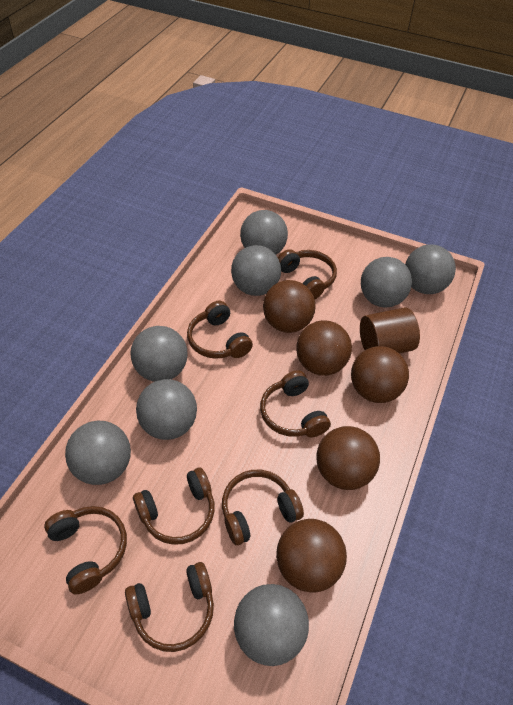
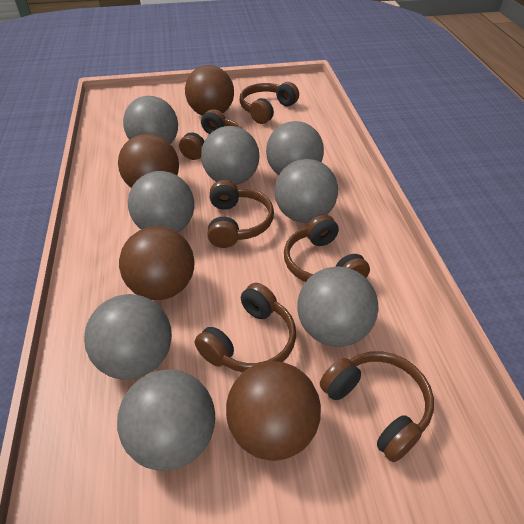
brown ball: 5 -> 4
brown cylinder: 1 -> 0
brown headphones: 7 -> 6

